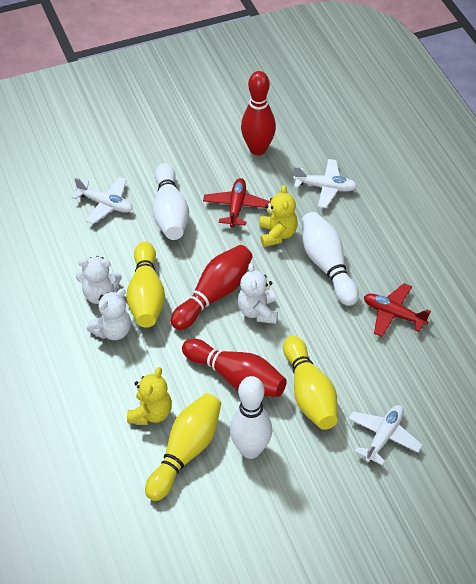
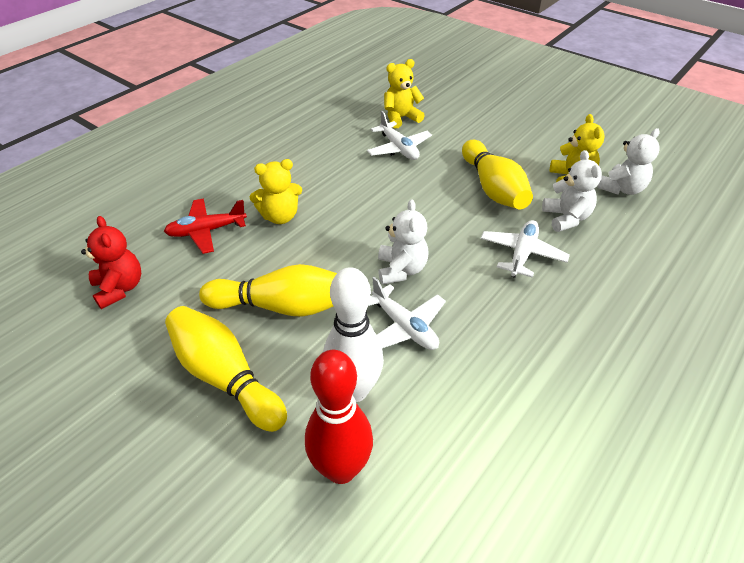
red bowling pin: 3 -> 1
red plane: 2 -> 1
red teddy bear: 0 -> 1
white bowling pin: 3 -> 1
yellow teddy bear: 2 -> 3

